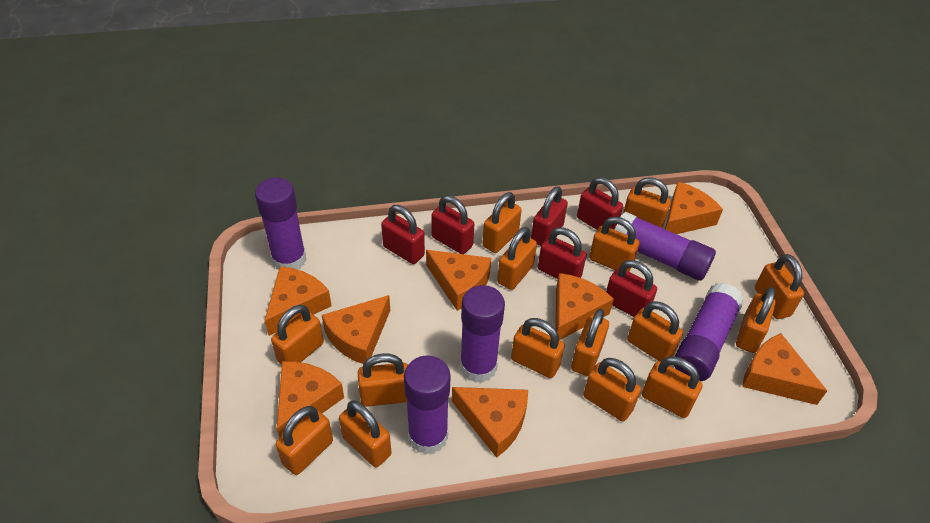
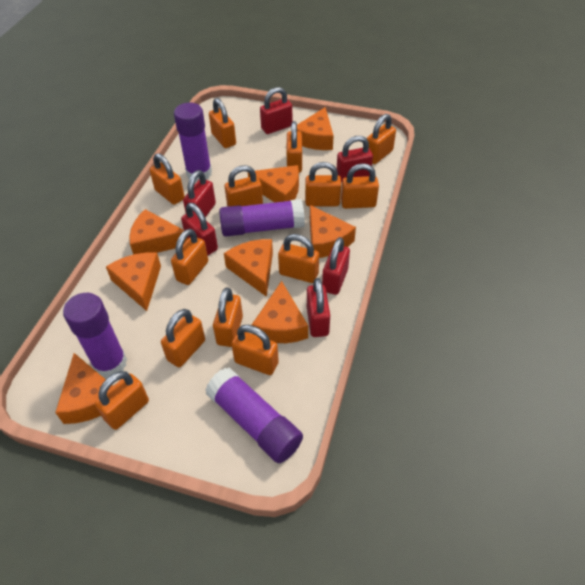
orange padlock: 15 -> 13
purple glue stick: 5 -> 4

